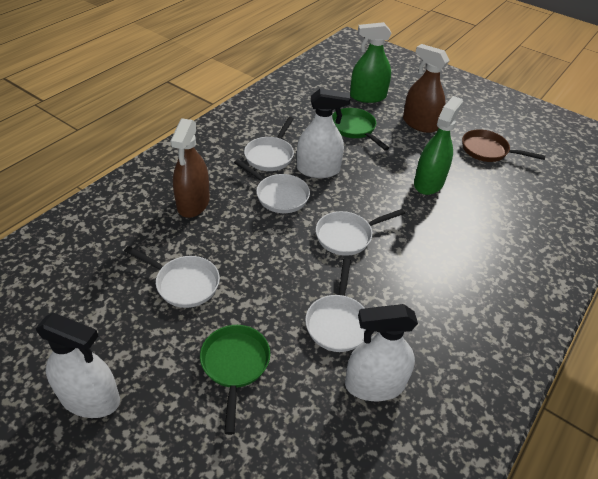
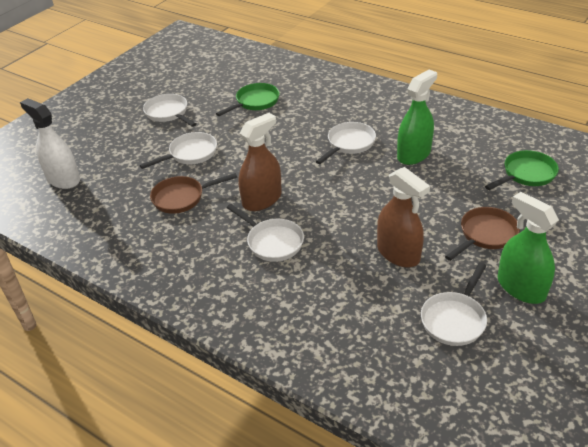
brown pan: 1 -> 2
white spray bottle: 3 -> 1

